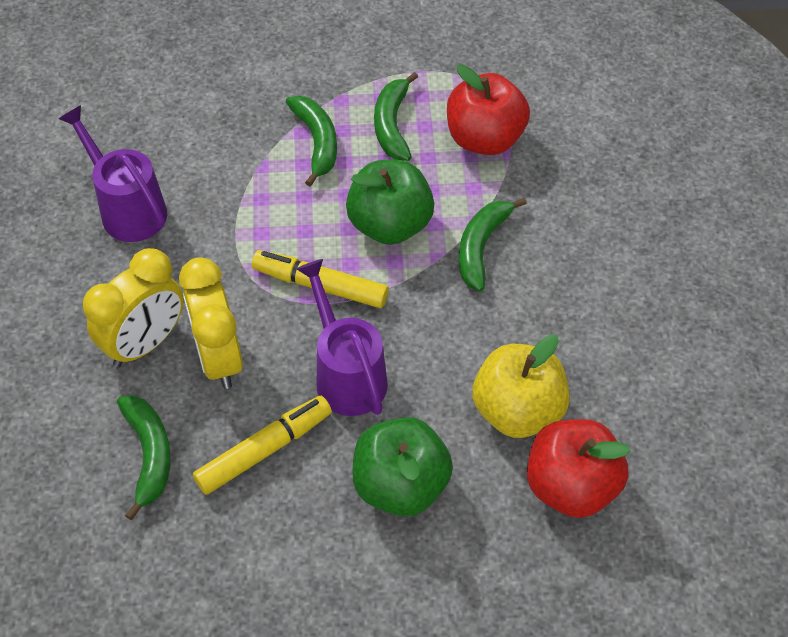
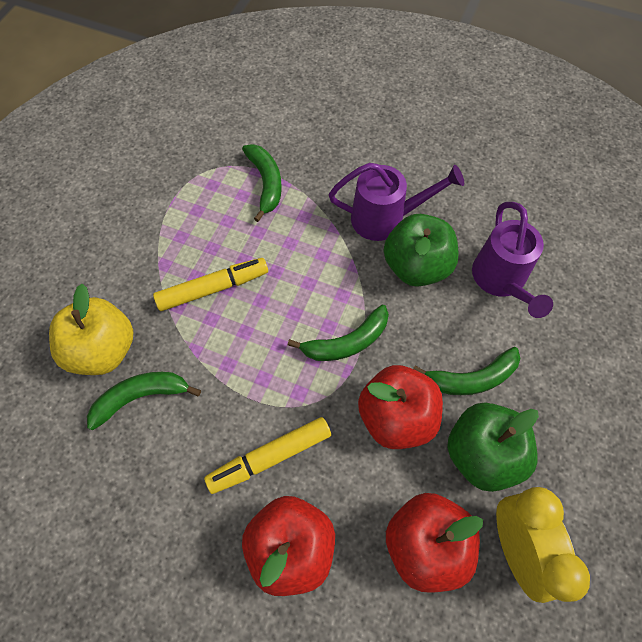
red apple: 2 -> 3
yellow clock: 2 -> 1

